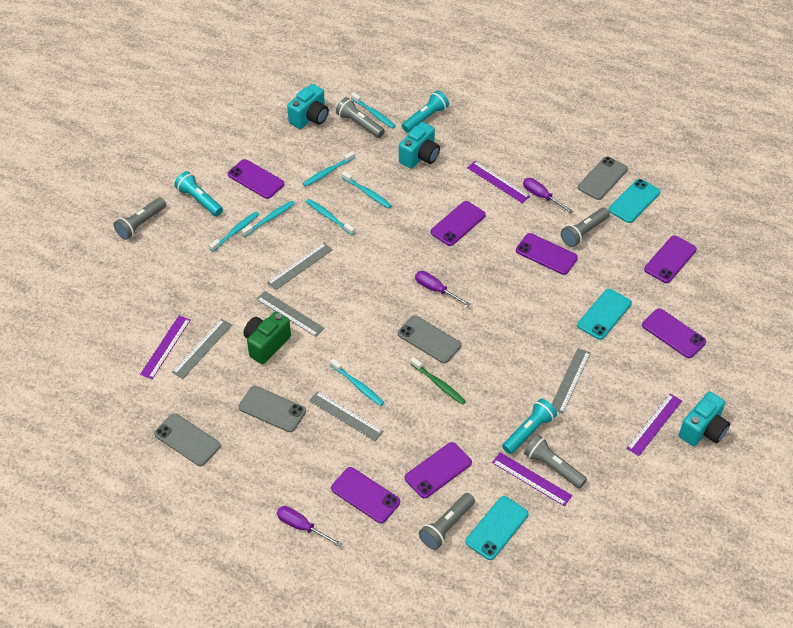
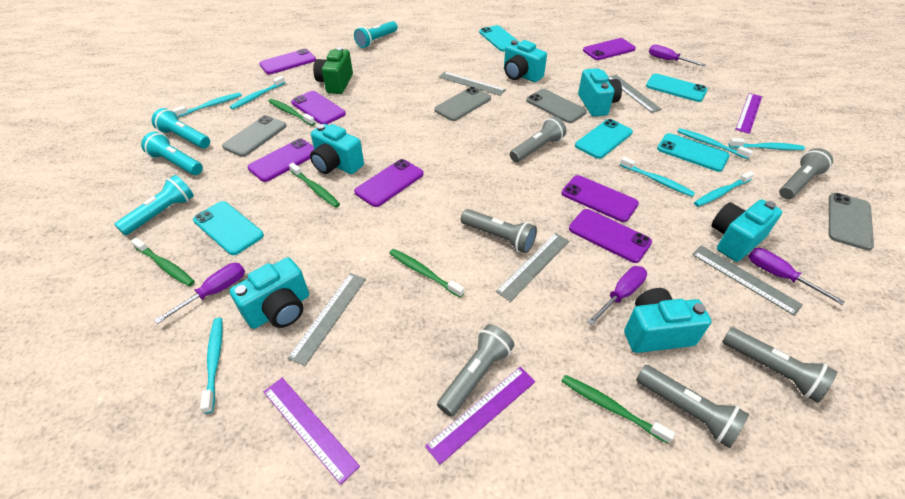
green toothbrush: 1 -> 5
grey flashlight: 5 -> 6
purple ruler: 4 -> 3
purple screwdriver: 3 -> 4
turquoise camera: 3 -> 6
turquoise flashlight: 3 -> 4
turquoise phone: 3 -> 5

